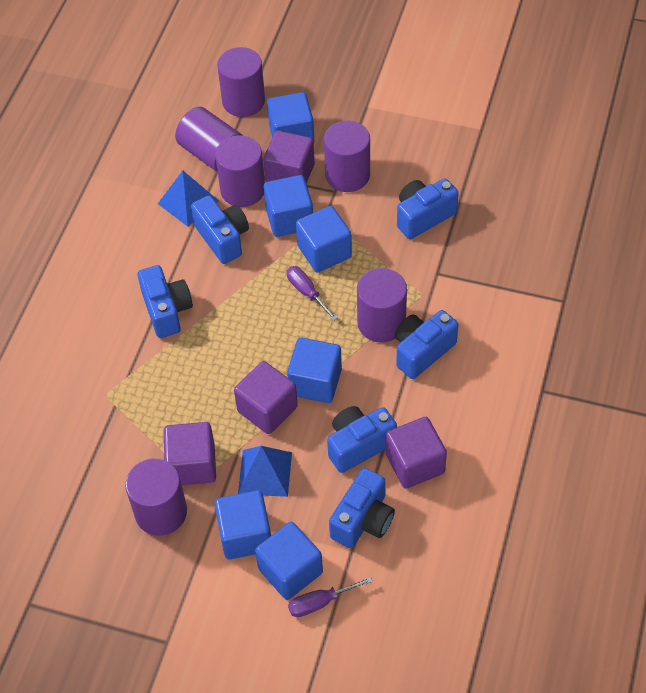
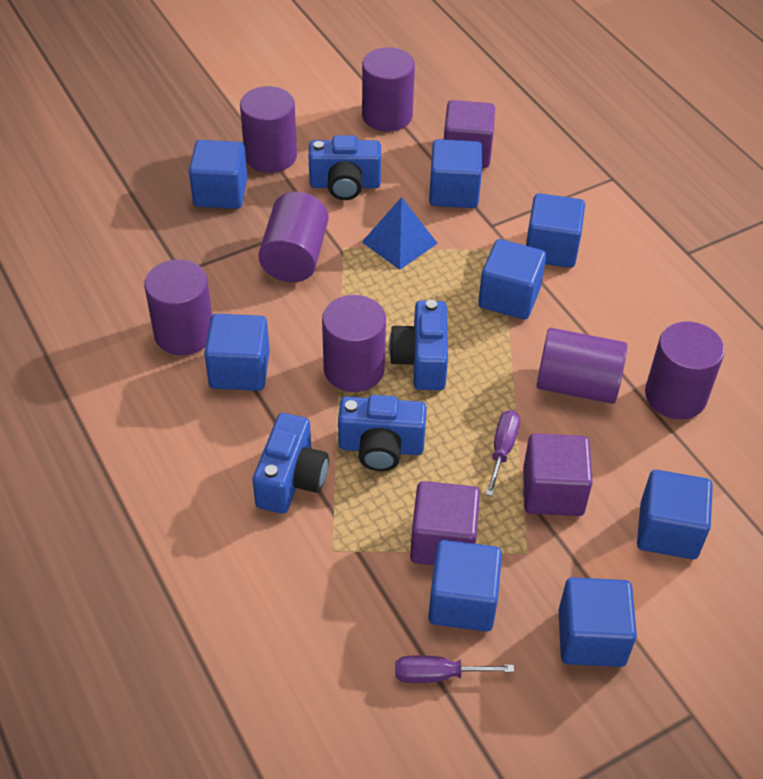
blue camera: 6 -> 4
blue cube: 6 -> 8
blue pyramid: 2 -> 1
purple cube: 4 -> 3
purple cylinder: 6 -> 7

